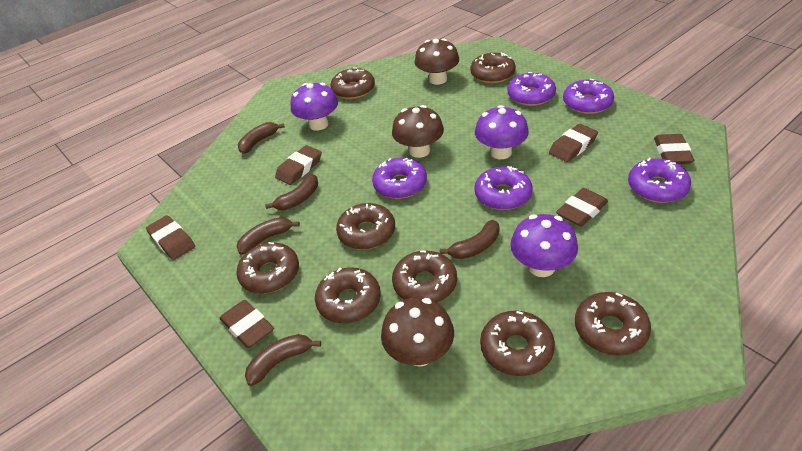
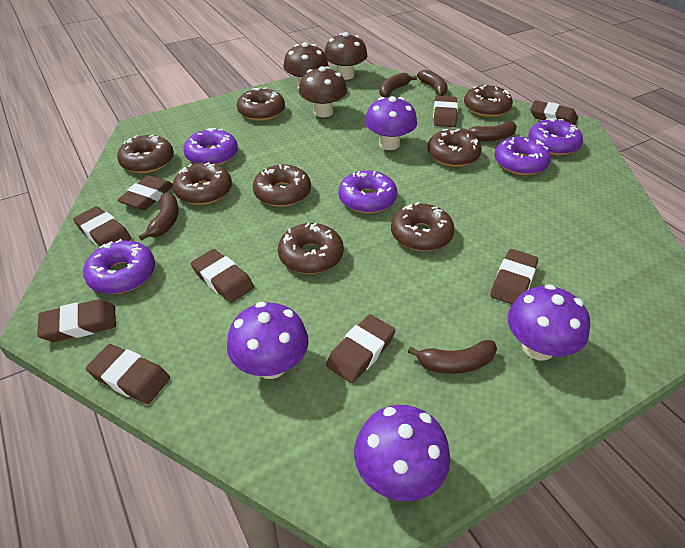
brown eraser: 6 -> 9
purple mushroom: 3 -> 4

